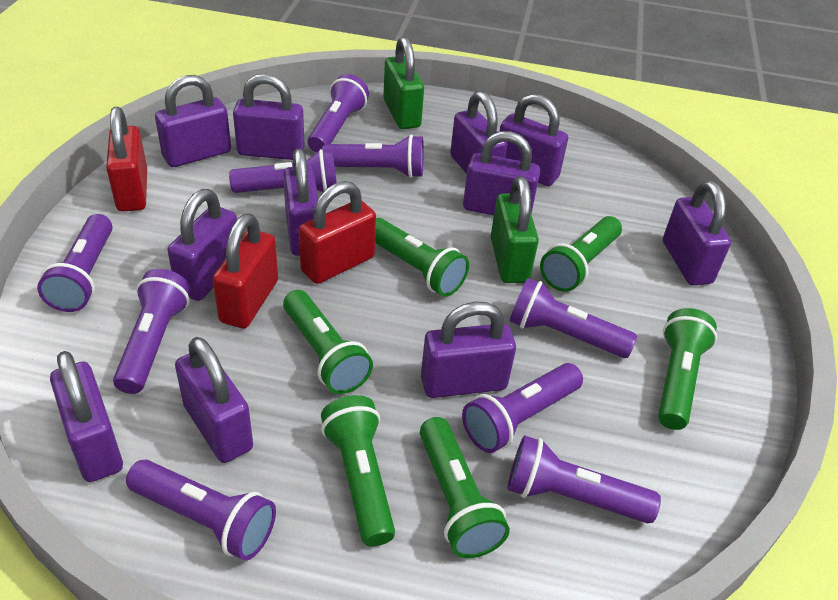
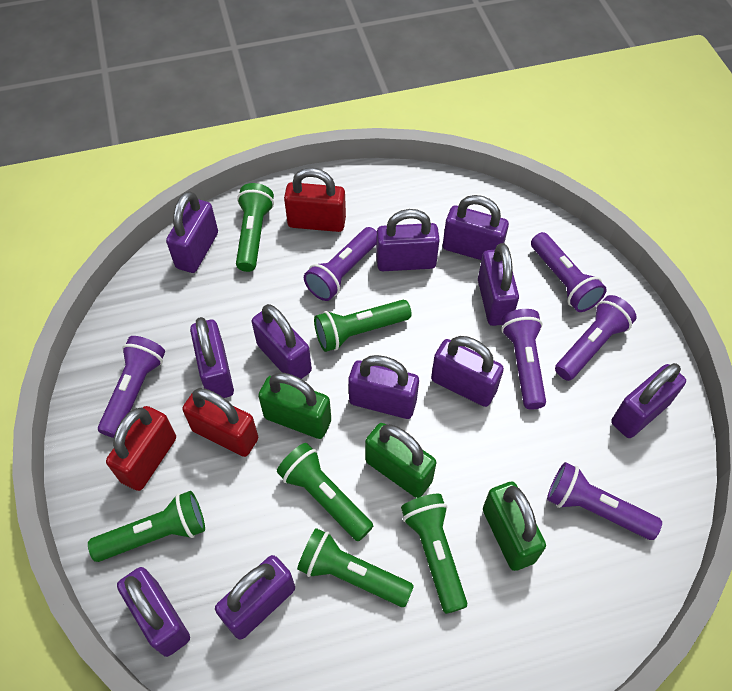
green padlock: 2 -> 3
purple flashlight: 9 -> 6

